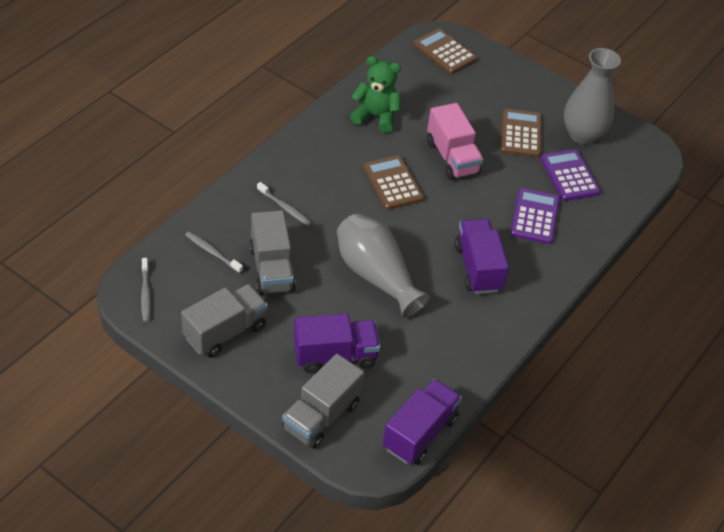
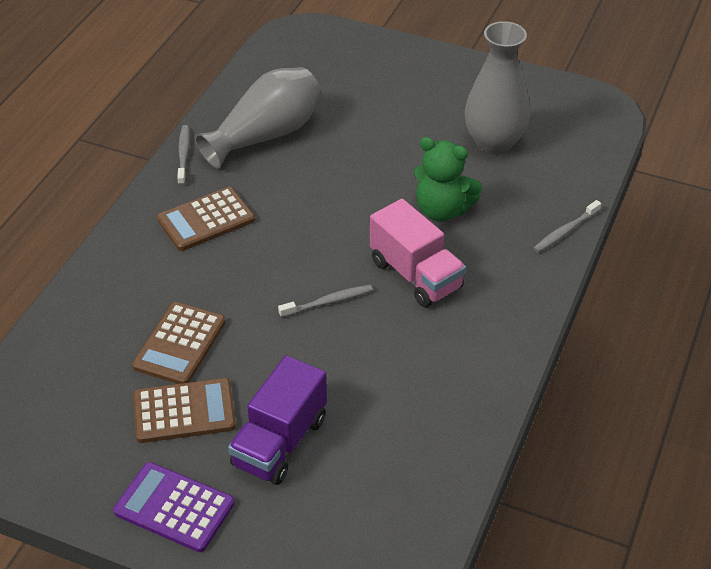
grey truck: 3 -> 0
purple calculator: 2 -> 1
purple truck: 3 -> 1

